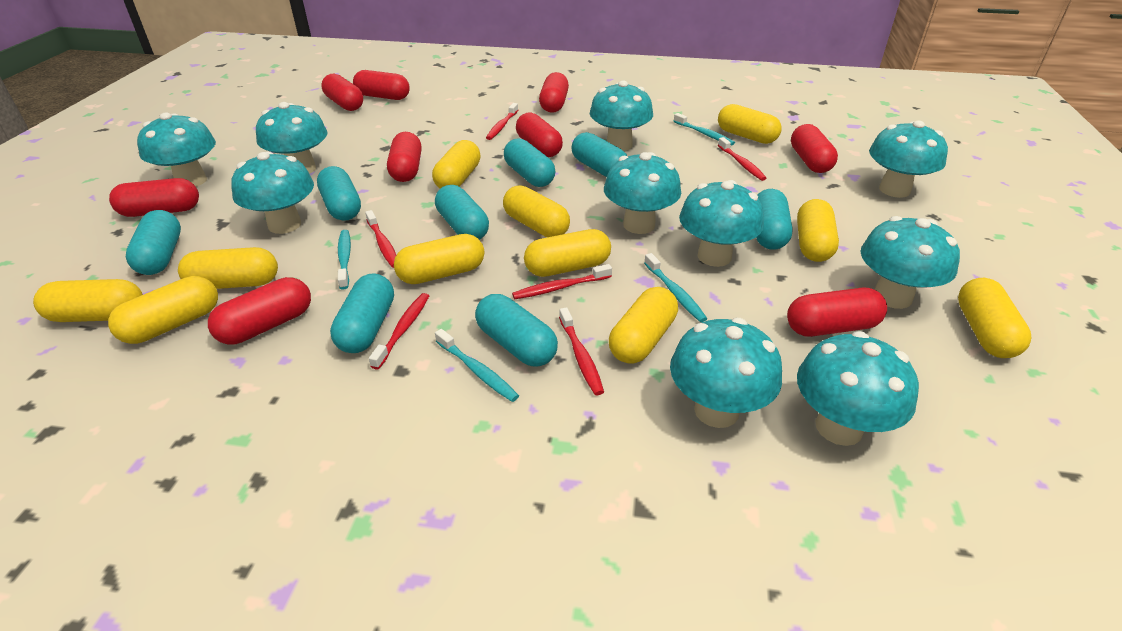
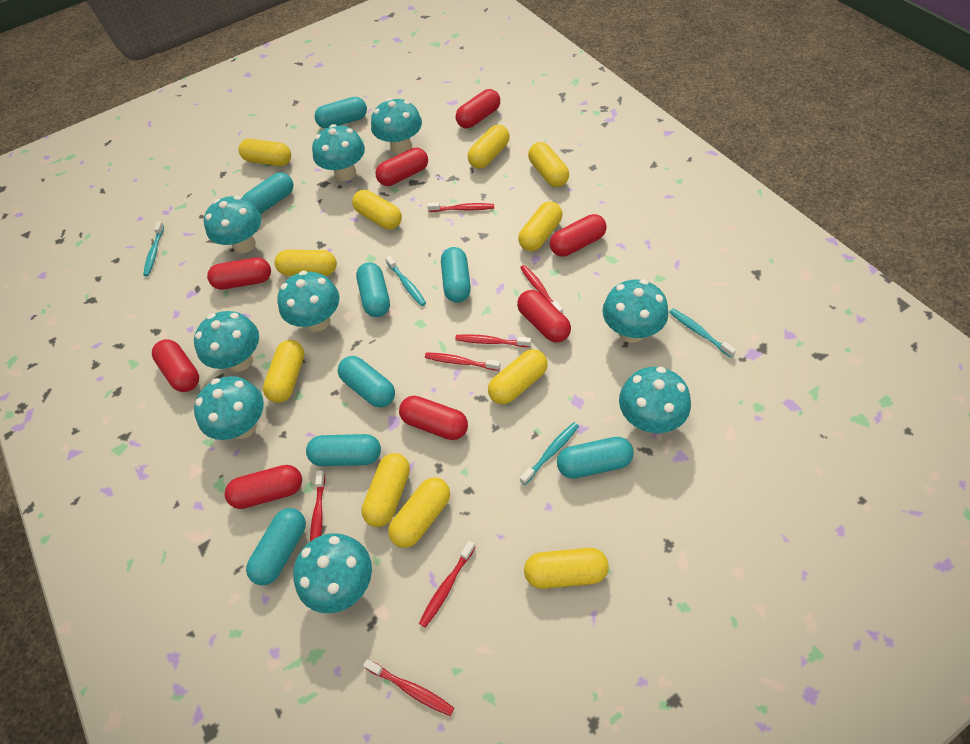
red capsule: 9 -> 8
red toothbrush: 6 -> 7
turquoise mushroom: 10 -> 9

